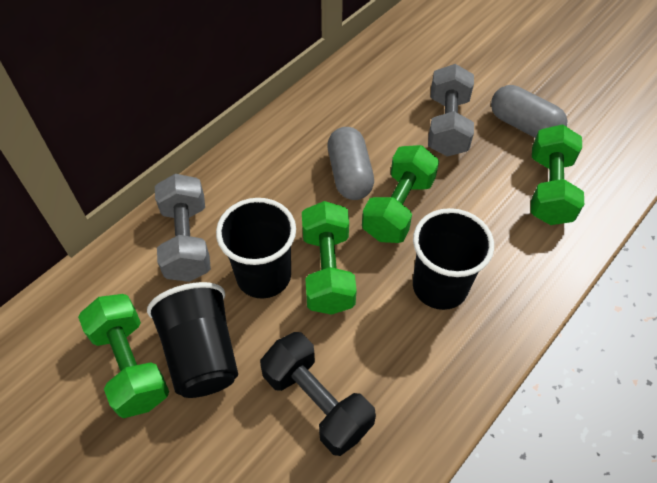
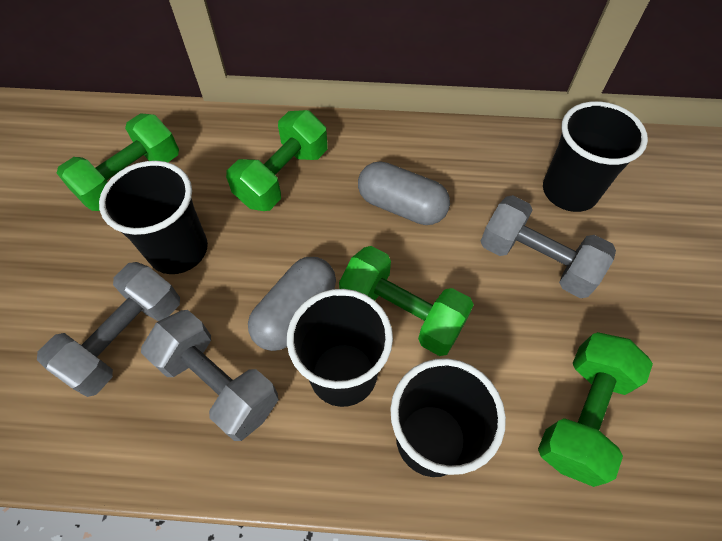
black cup: 3 -> 4
black dumbbell: 1 -> 0
grey dumbbell: 2 -> 3

